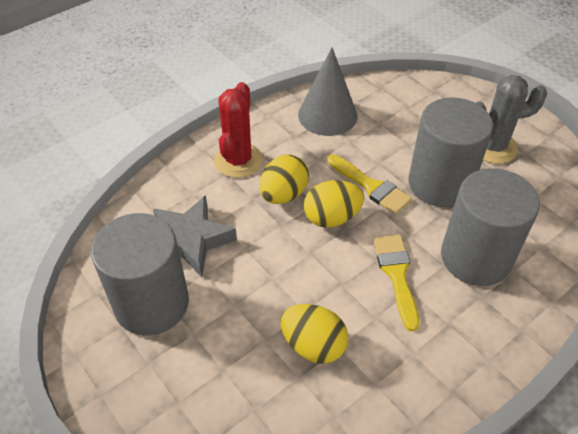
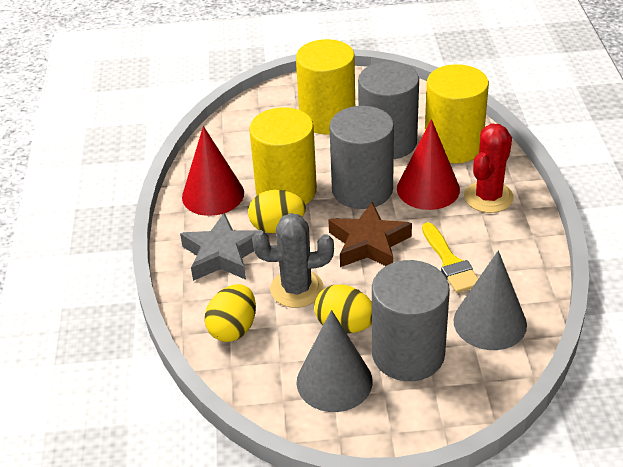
brown star: 0 -> 1
grey cone: 1 -> 2
red cone: 0 -> 2
yellow brush: 2 -> 1
yellow cylinder: 0 -> 3

